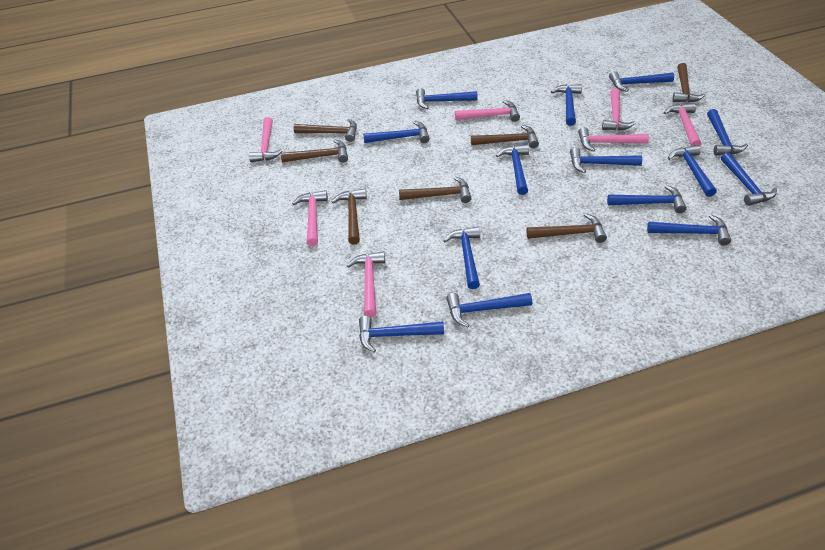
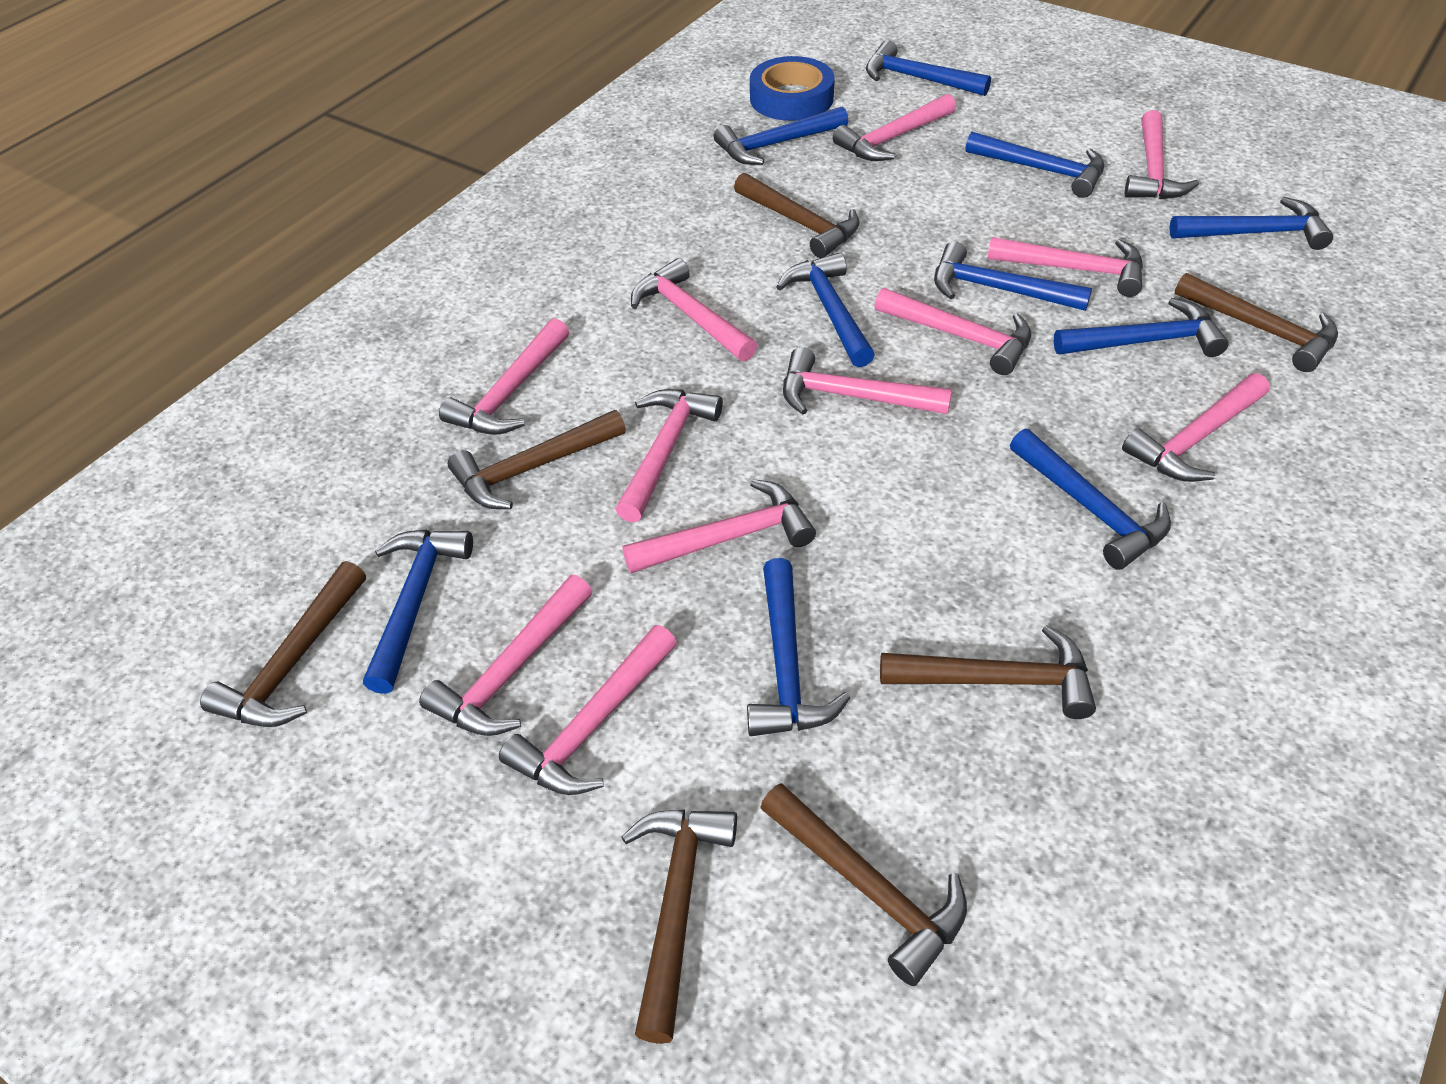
blue hammer: 14 -> 10
blue tape: 0 -> 1
pink hammer: 7 -> 12

